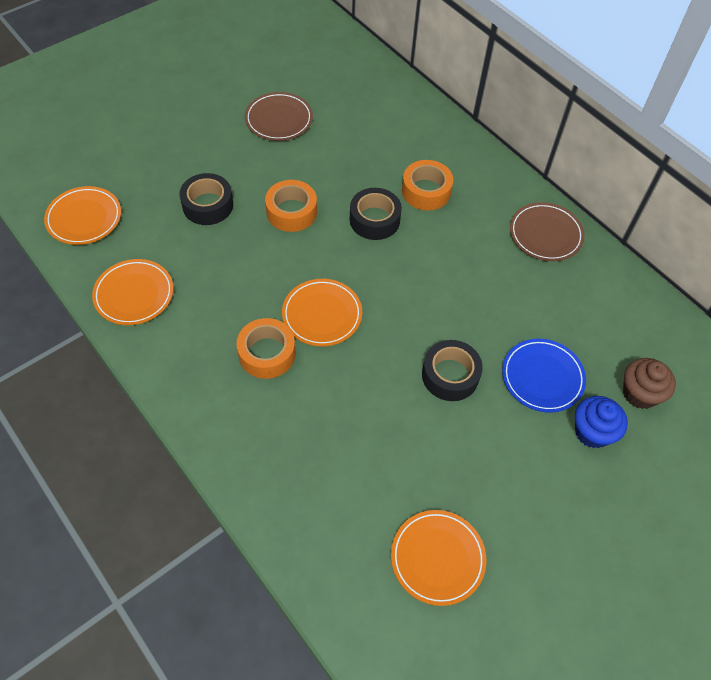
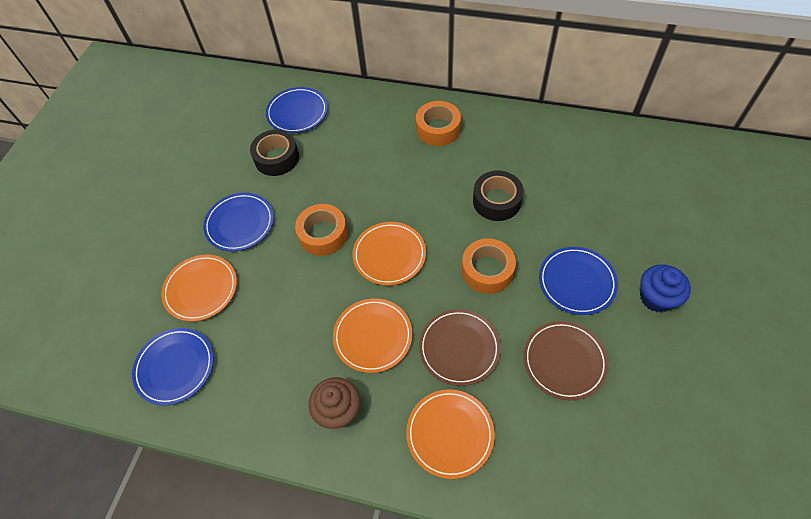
black tape: 3 -> 2
blue plate: 1 -> 4

